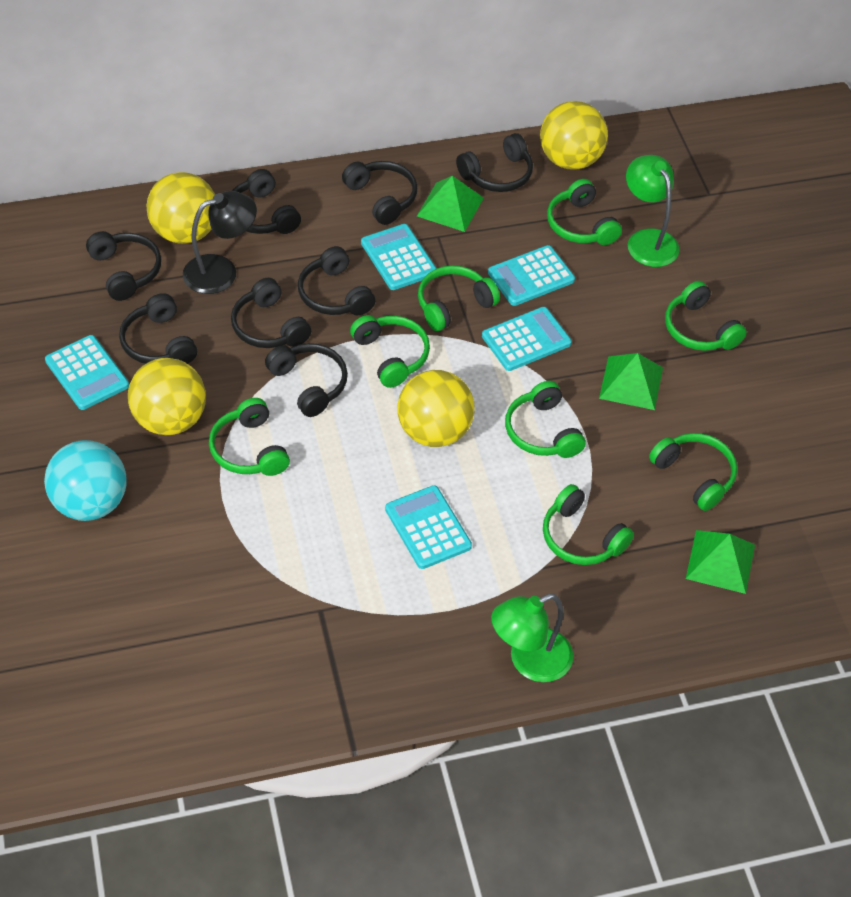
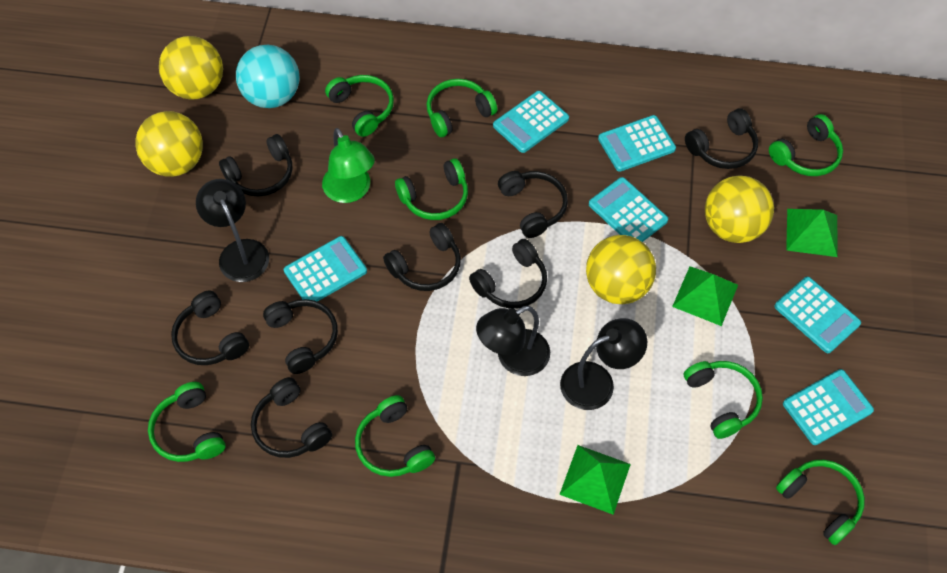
black lamp: 1 -> 3
green lamp: 2 -> 1
turquoise calculator: 5 -> 6

